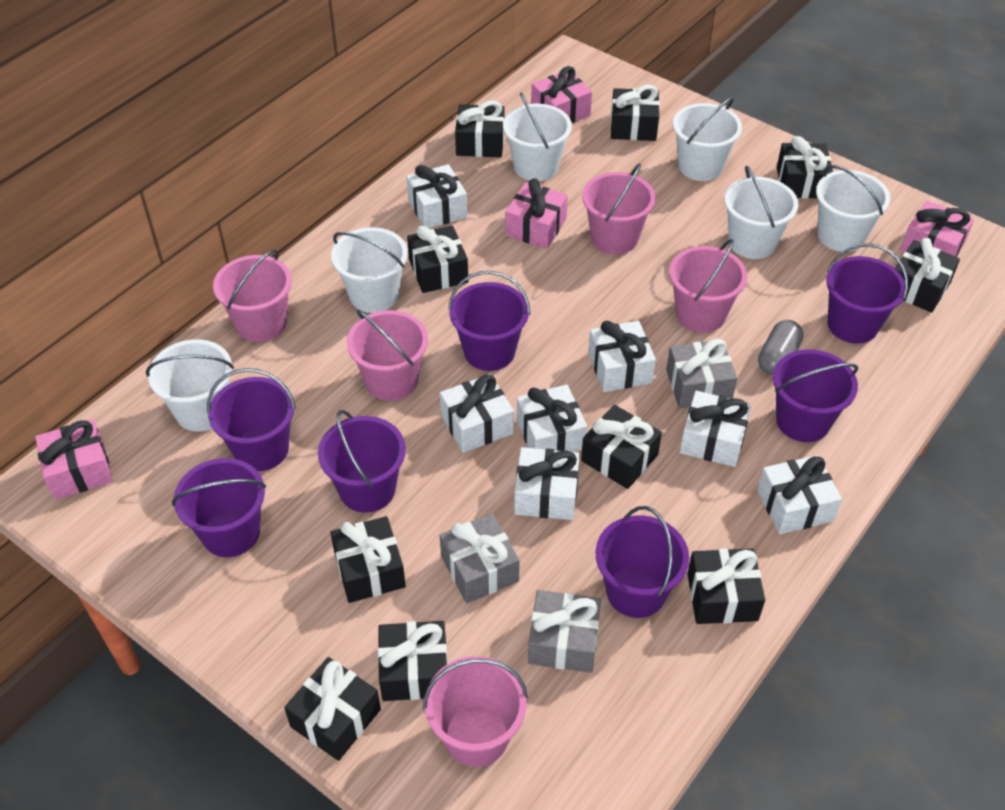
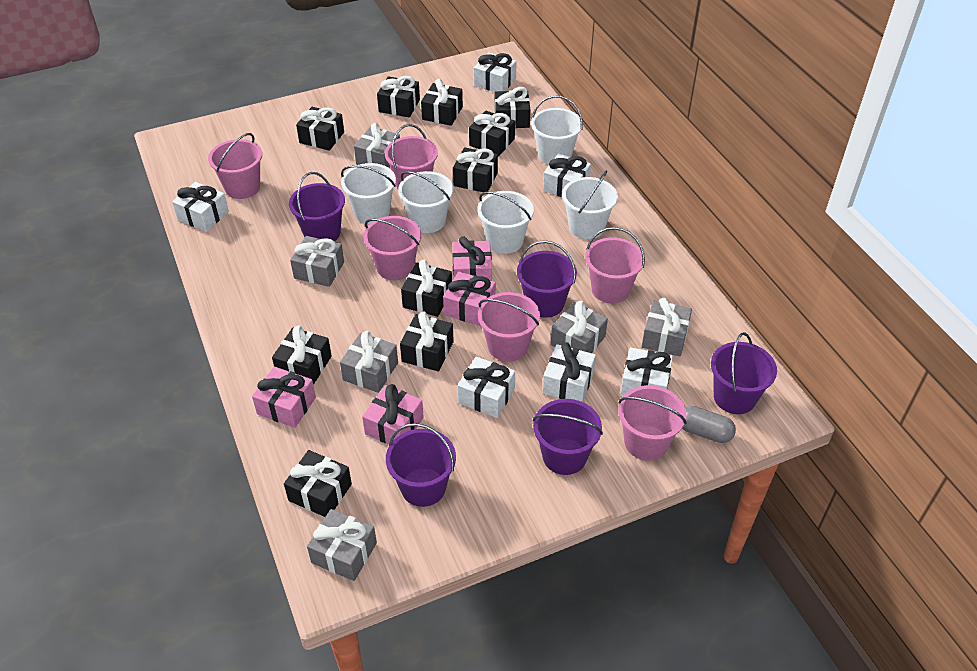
grey gift: 3 -> 6
pink bucket: 5 -> 6
purple bucket: 7 -> 5
white bucket: 6 -> 5
white gift: 7 -> 6

